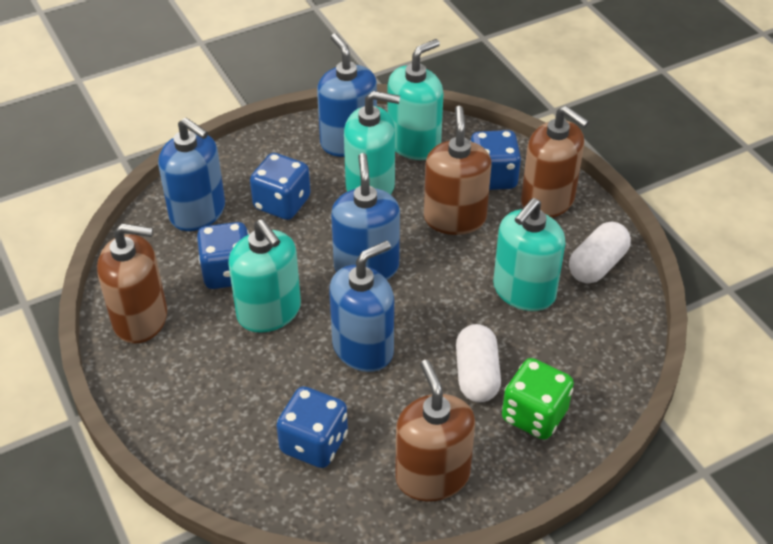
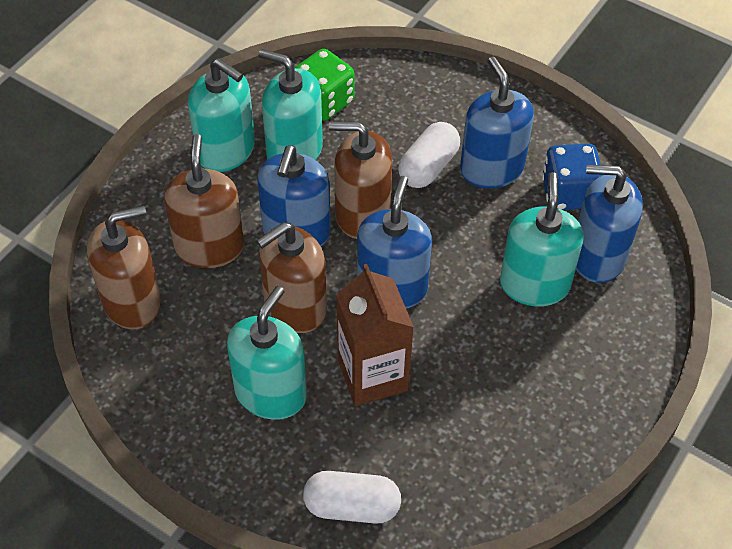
blue dice: 4 -> 1
brown carton: 0 -> 1

